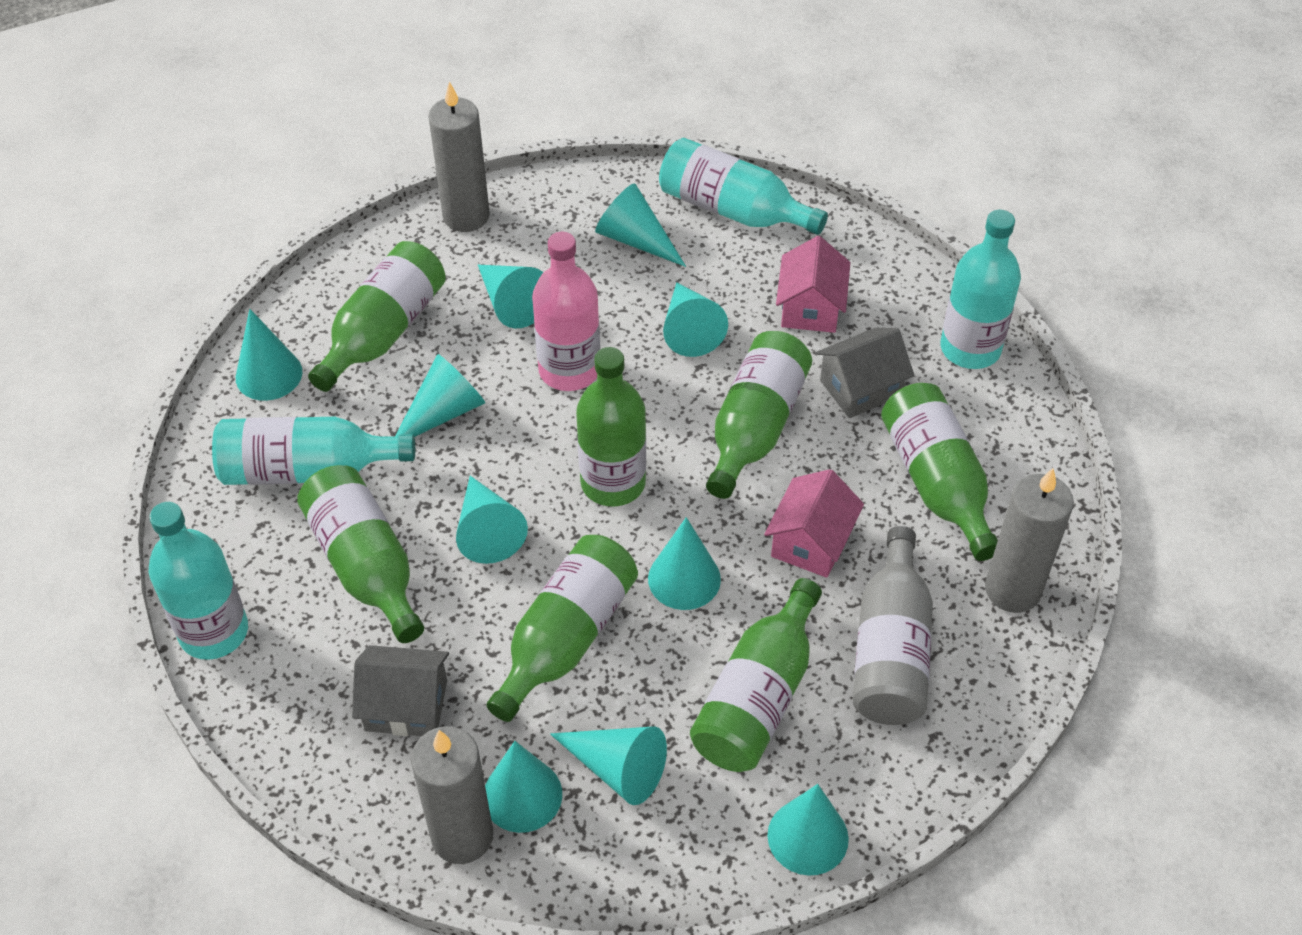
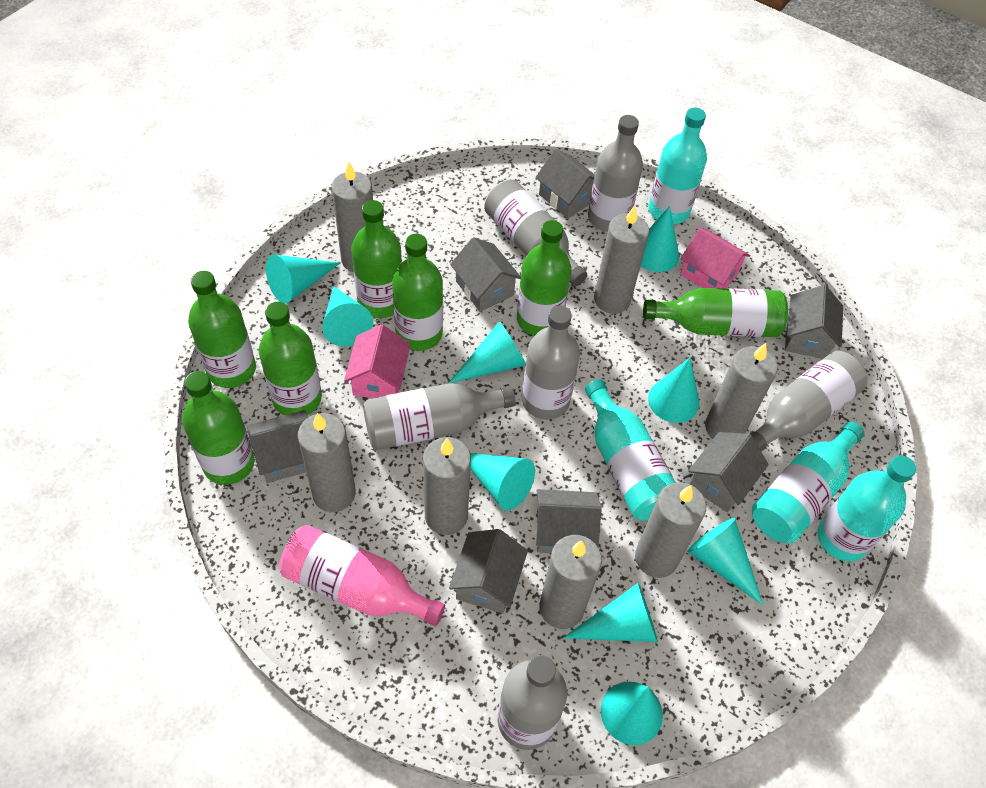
grey bottle: 1 -> 6
grey candle: 3 -> 7
grey house: 2 -> 7
turquoise cone: 10 -> 9

